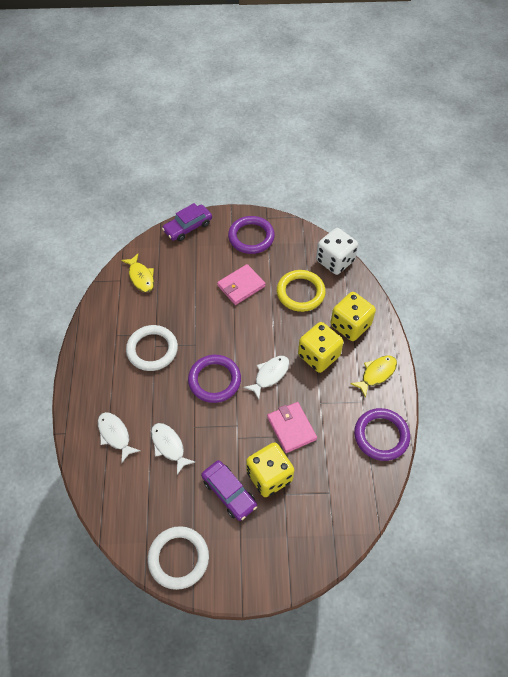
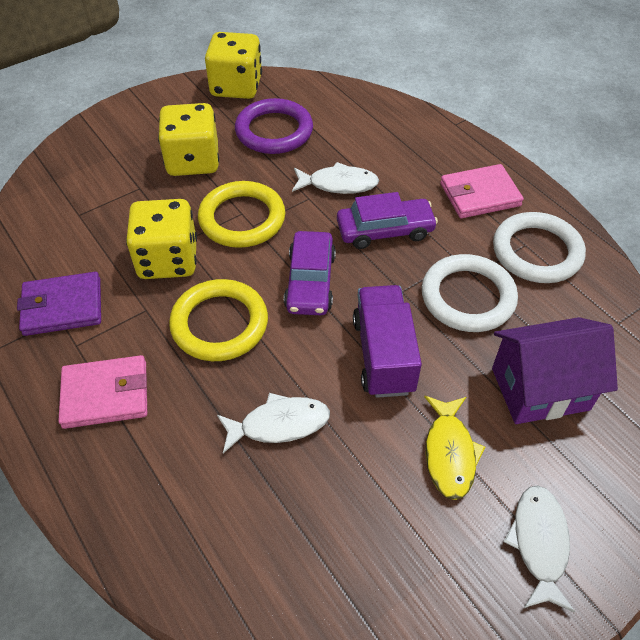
purple house: 0 -> 1
purple ring: 3 -> 1
purple truck: 0 -> 1
purple wallet: 0 -> 1
white dice: 1 -> 0
yellow fish: 2 -> 1
yellow ring: 1 -> 2

